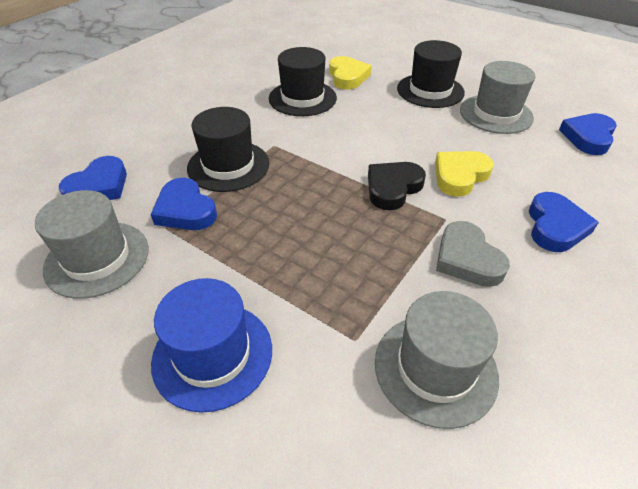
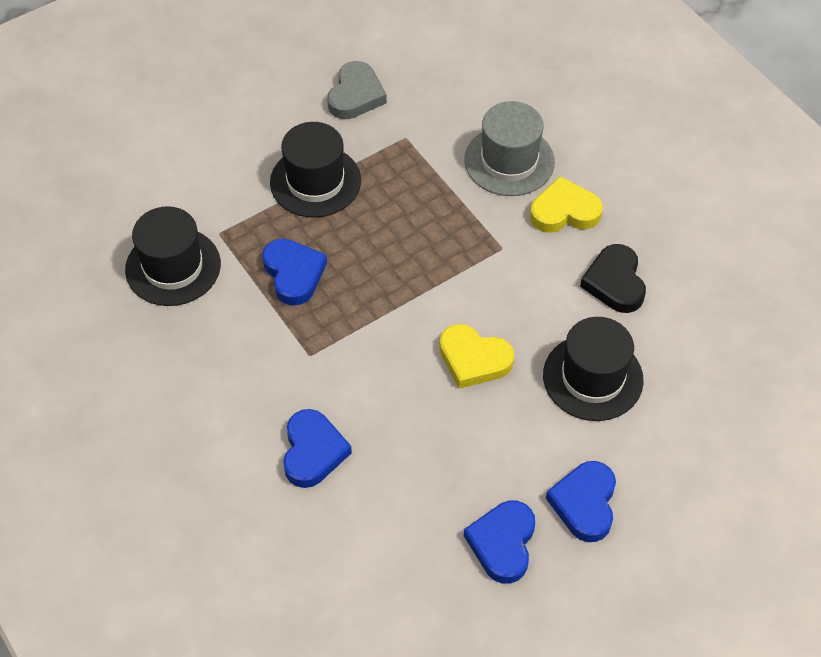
blue hat: 1 -> 0
grey hat: 3 -> 1

